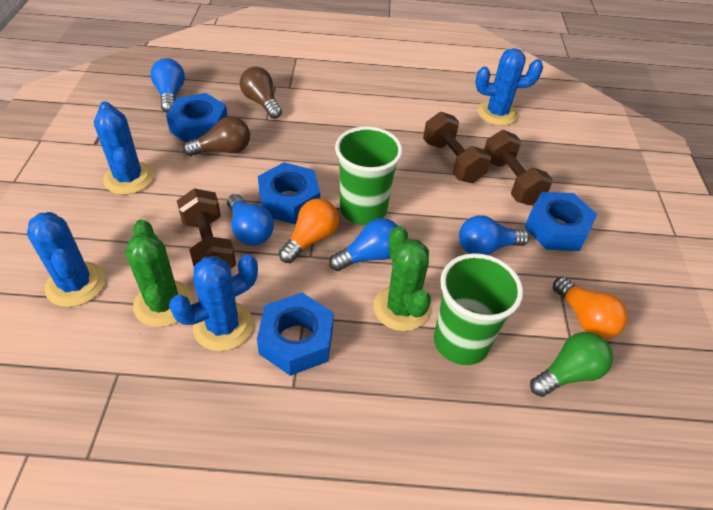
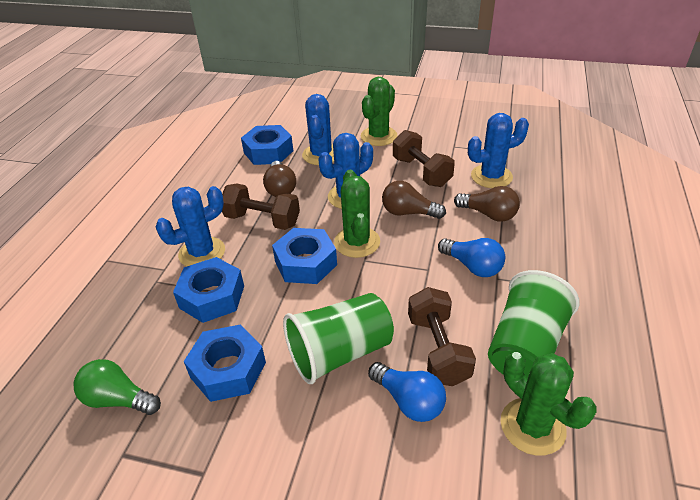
blue light bulb: 4 -> 2
brown light bulb: 2 -> 3
green cactus: 2 -> 3
orange light bulb: 2 -> 0

